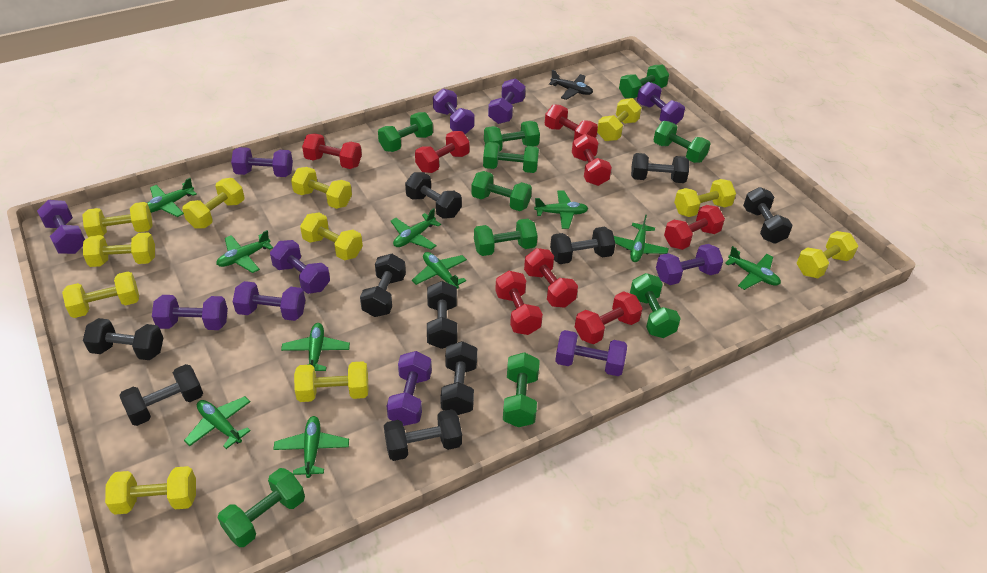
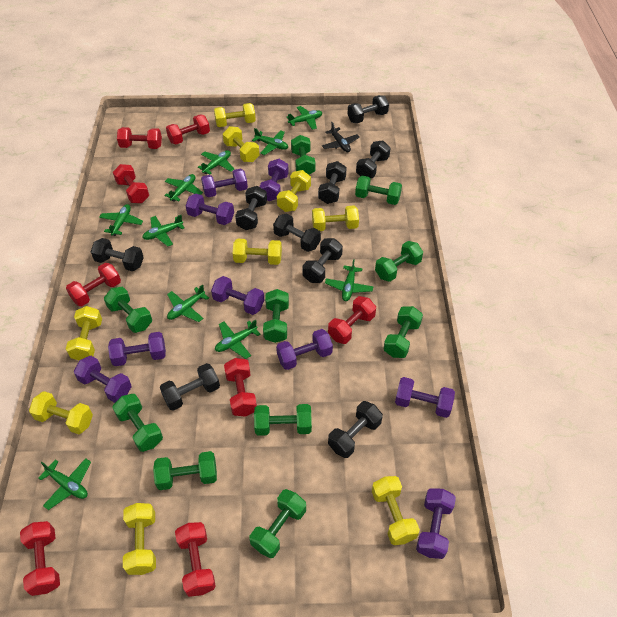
black dumbbell: 10 -> 9
purple dumbbell: 11 -> 9
yellow dumbbell: 11 -> 9

